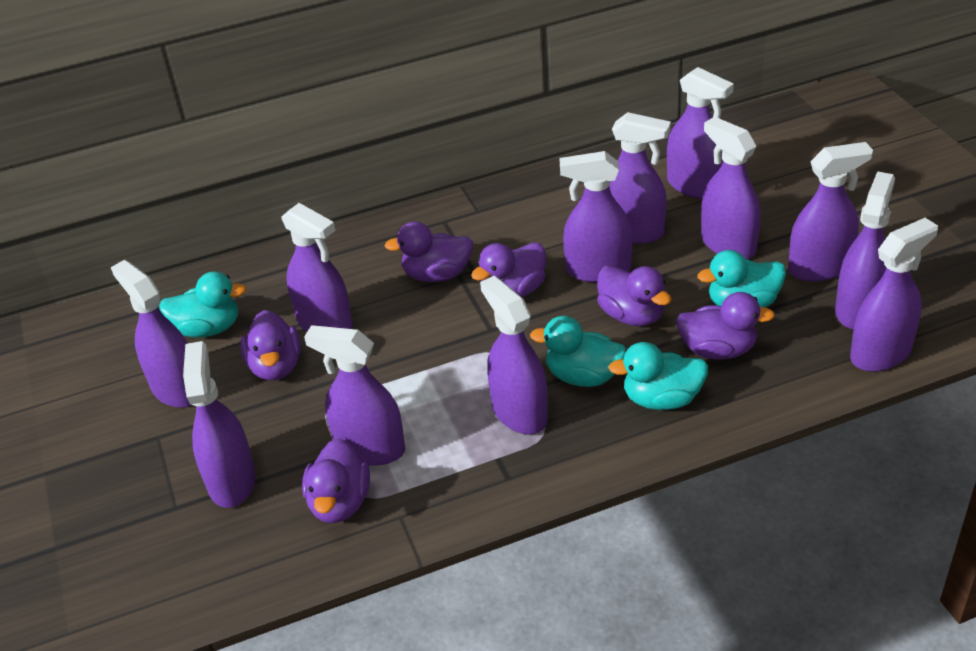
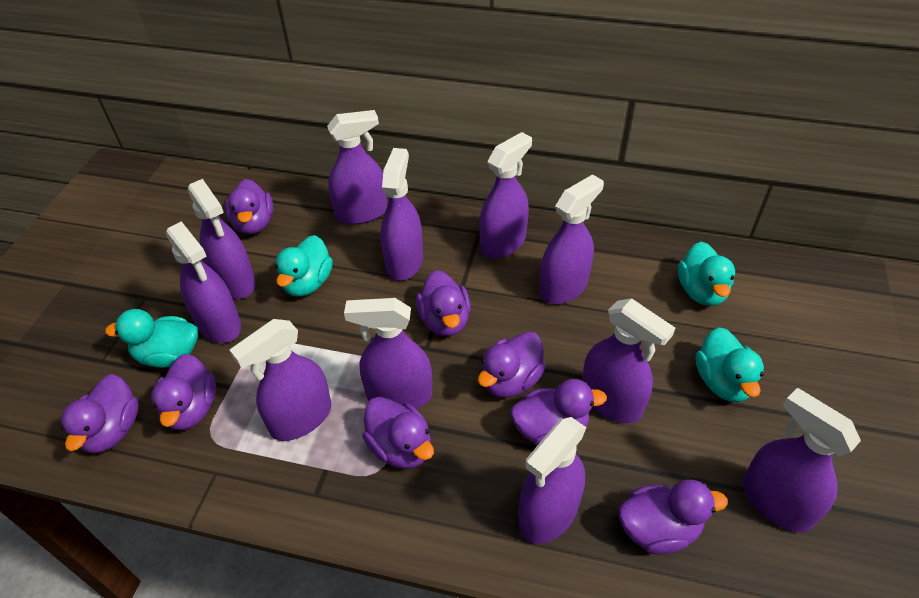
purple duck: 6 -> 8
purple spray bottle: 12 -> 11

